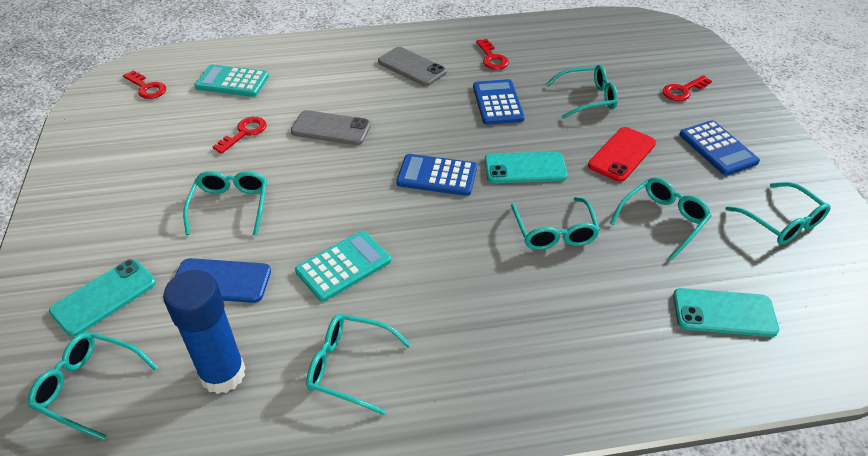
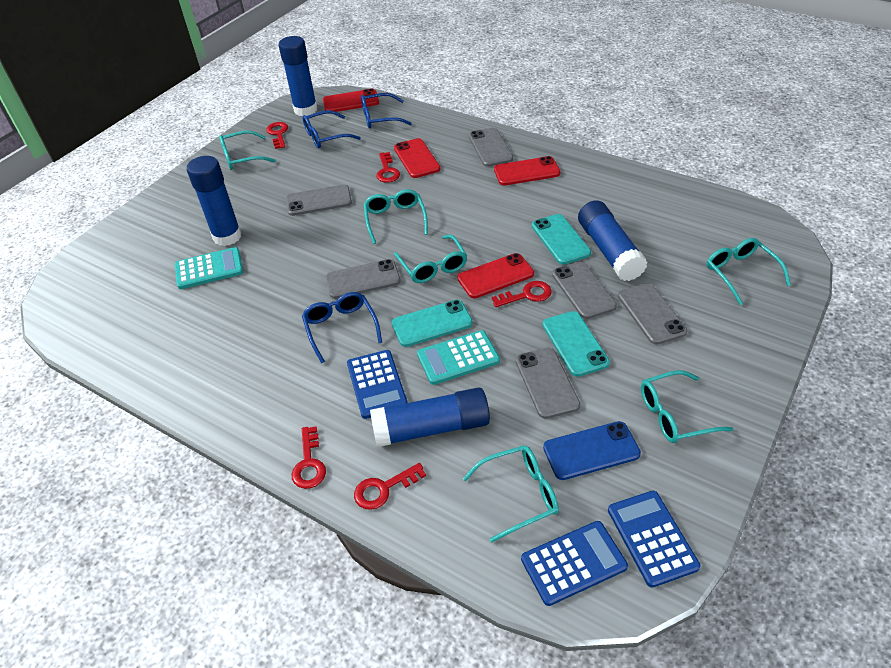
blue glasses: 0 -> 3
blue glue stick: 1 -> 4
grey phone: 2 -> 6
red key: 4 -> 5
red phone: 1 -> 4
turquoise glasses: 7 -> 6

